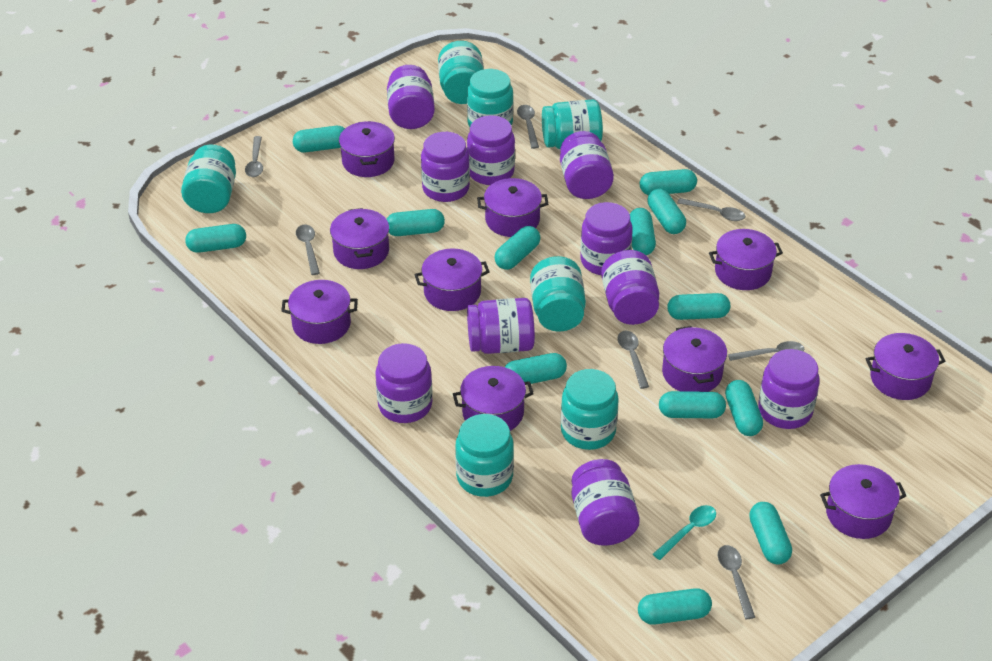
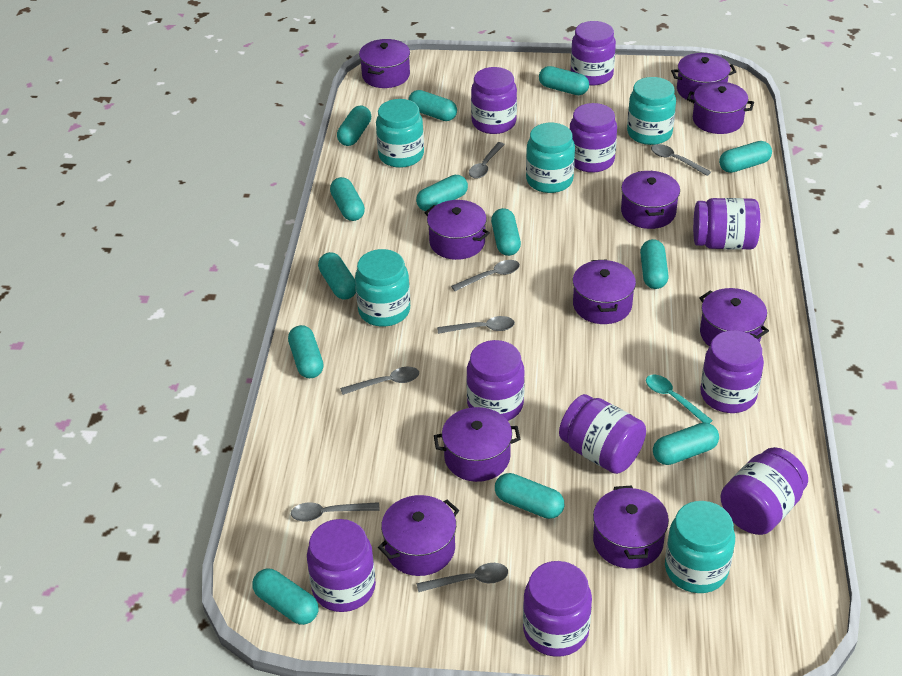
turquoise jar: 7 -> 5

